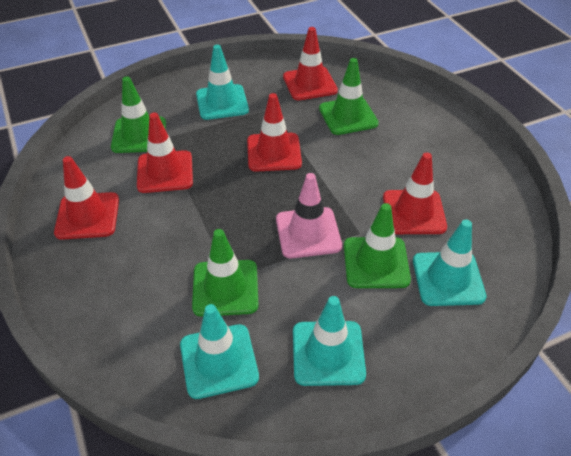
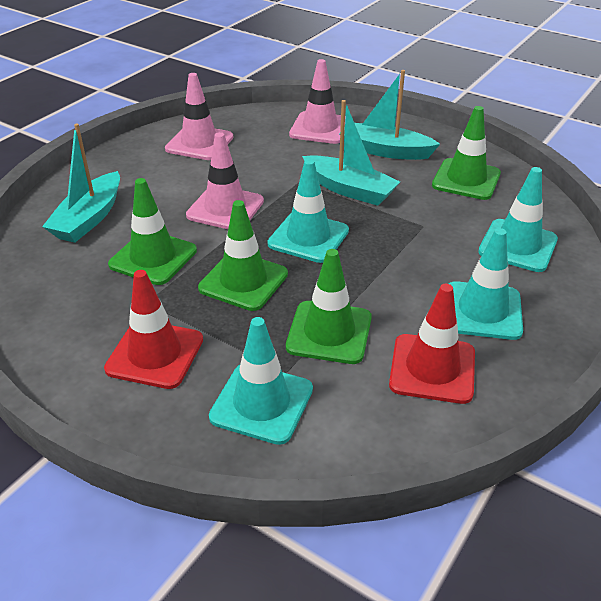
pink traffic cone: 1 -> 3
red traffic cone: 5 -> 2
turquoise boat: 0 -> 3

